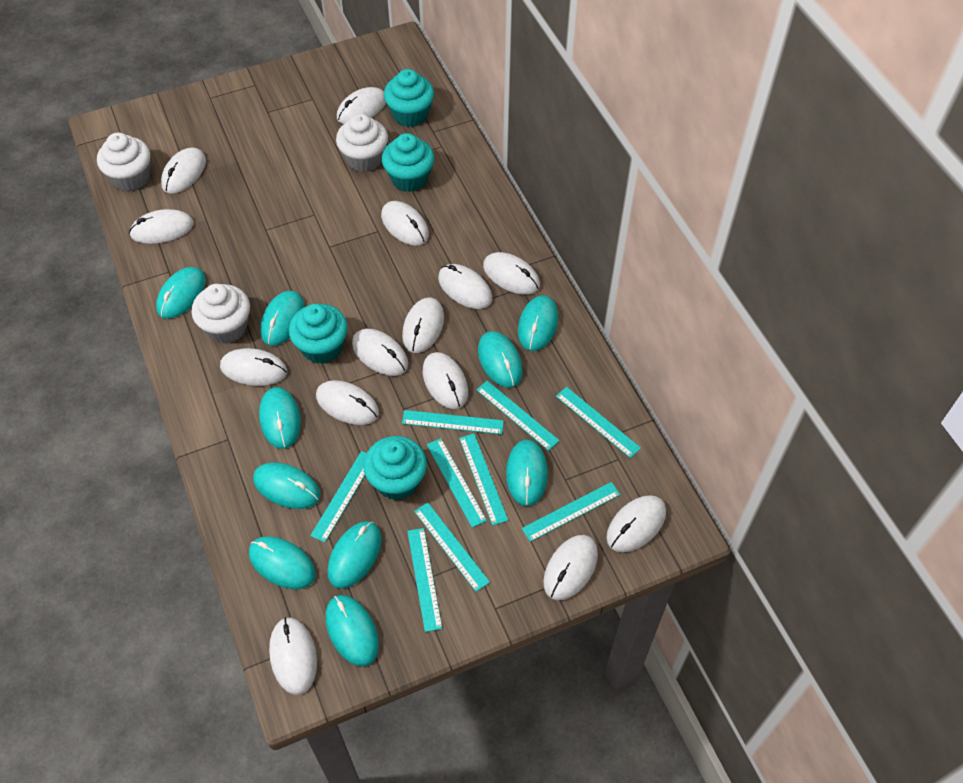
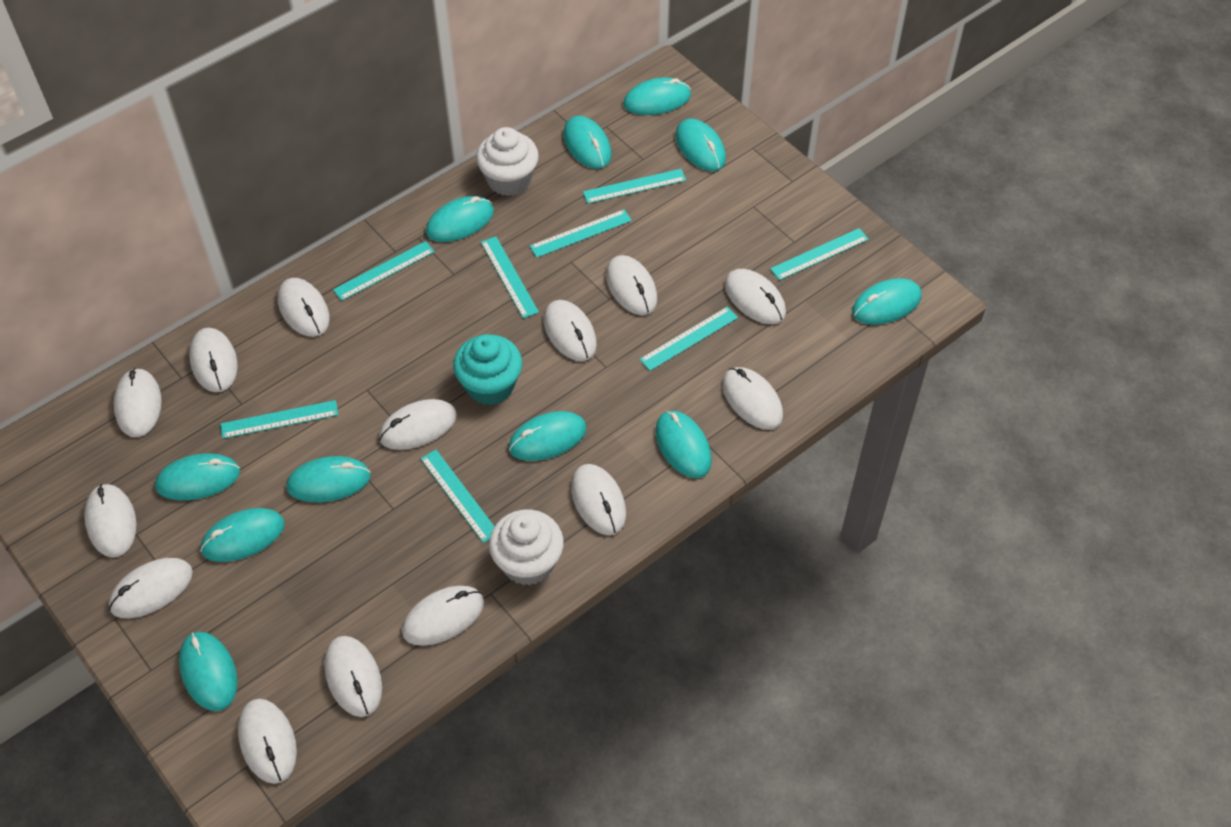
turquoise cupcake: 4 -> 1
turquoise mouse: 10 -> 11
turquoise ruler: 9 -> 8
white cupcake: 3 -> 2

